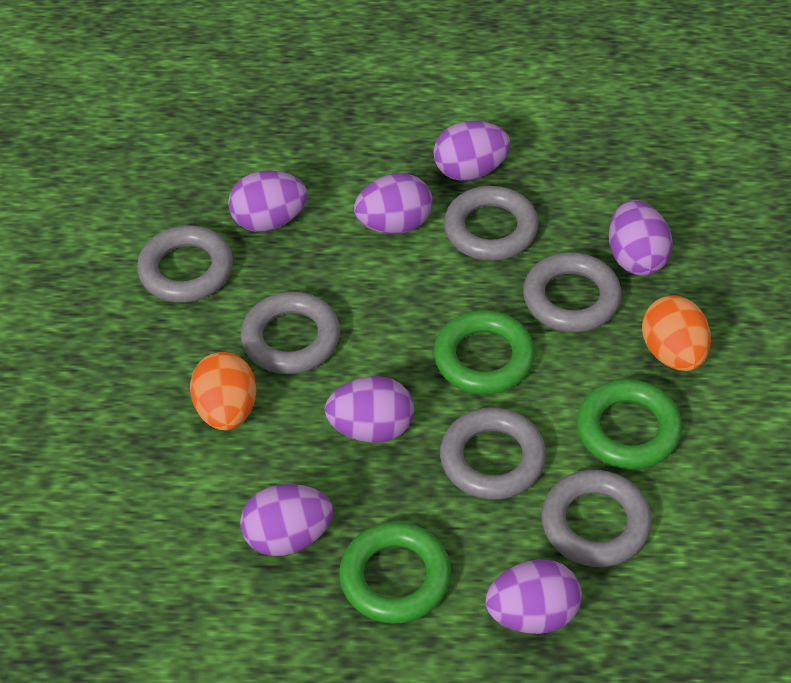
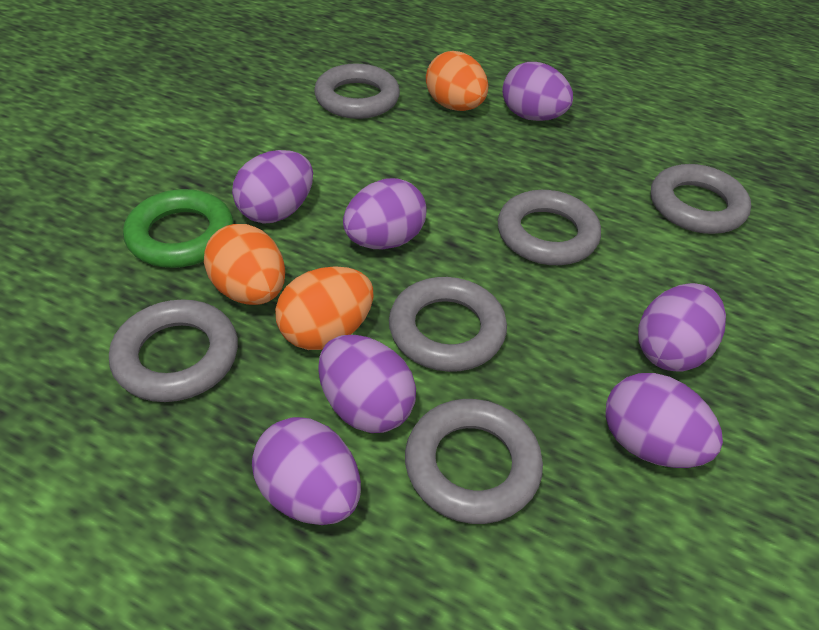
green ring: 3 -> 1
orange egg: 2 -> 3

